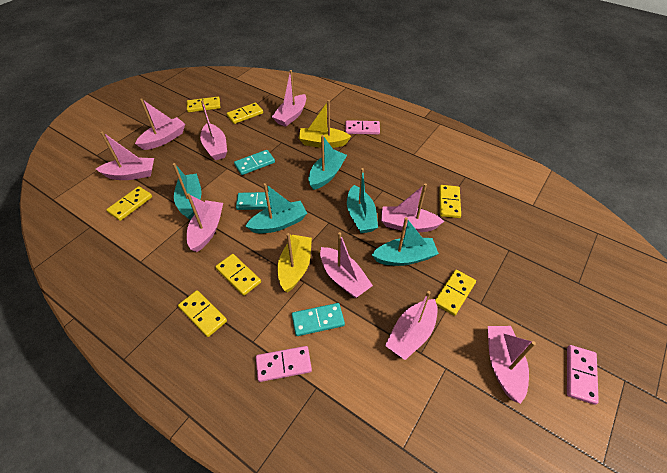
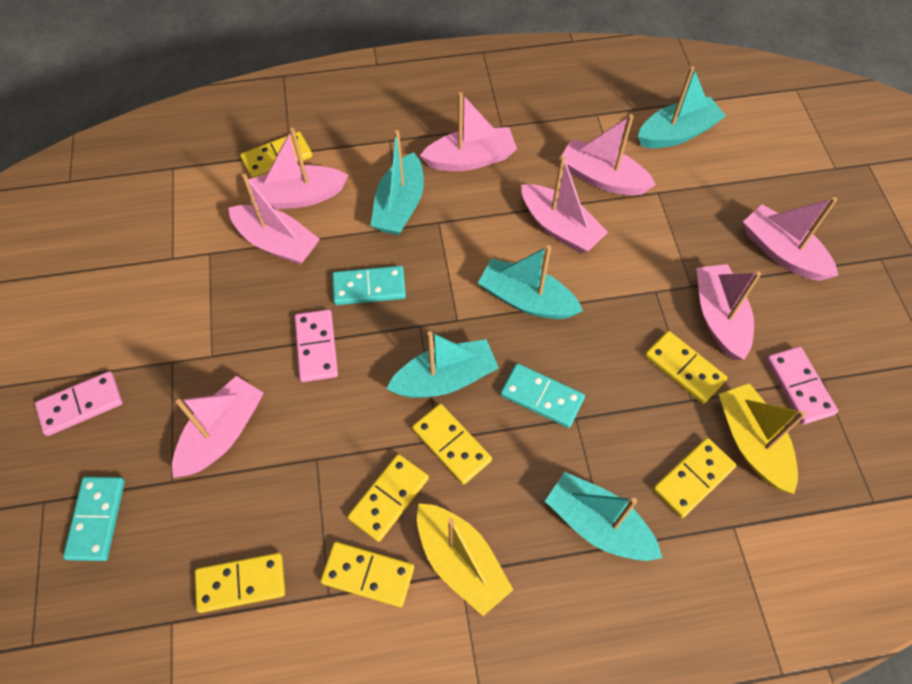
pink boat: 9 -> 8

